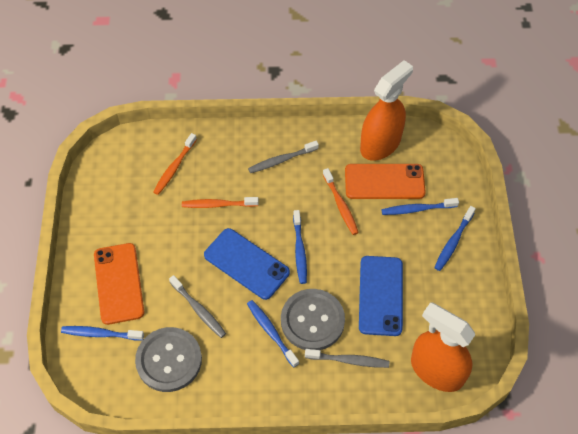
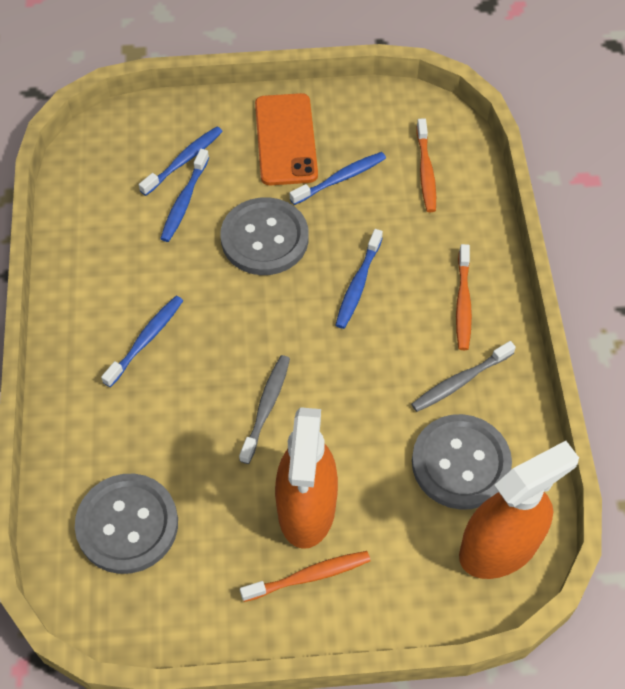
blue phone: 2 -> 0
grey button: 2 -> 3
grey toothbrush: 3 -> 2
orange phone: 2 -> 1

